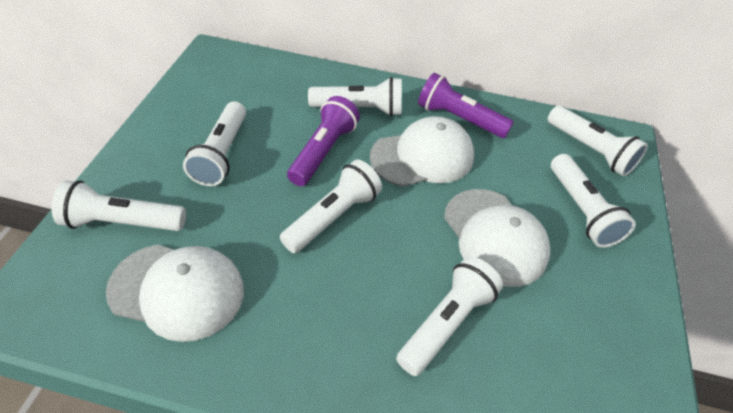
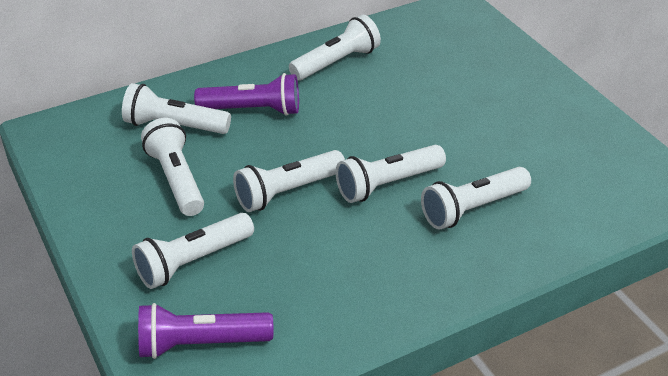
white cap: 3 -> 0

